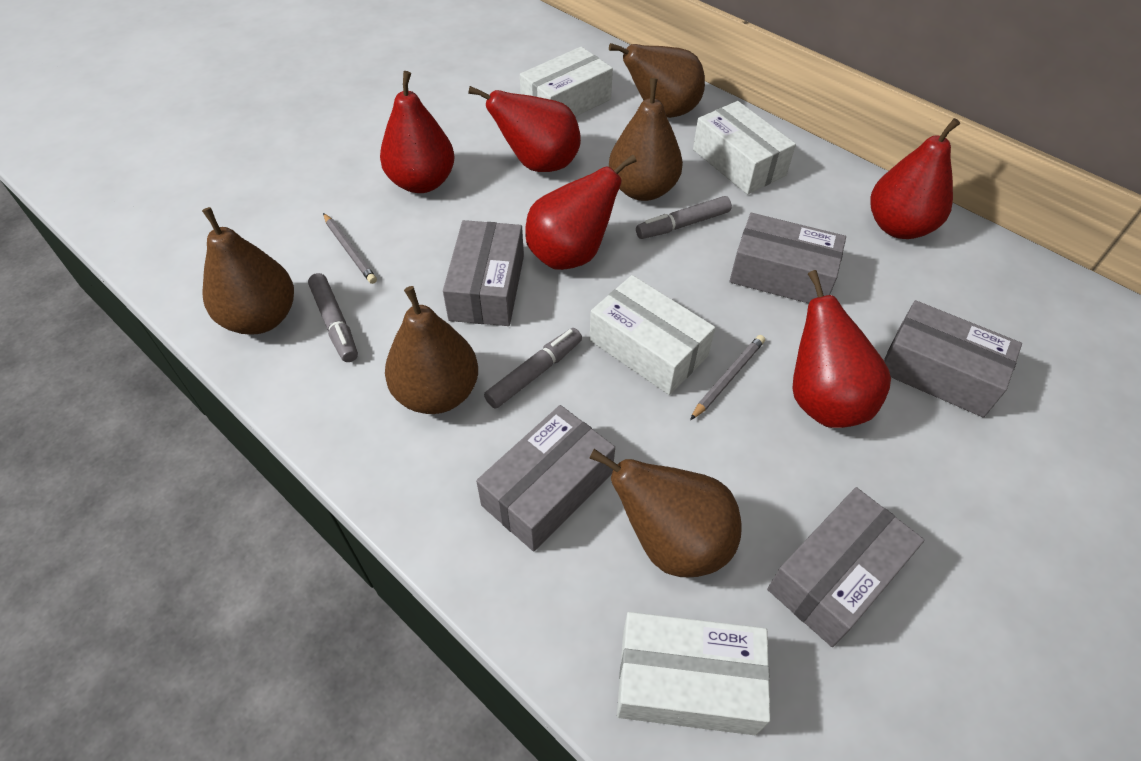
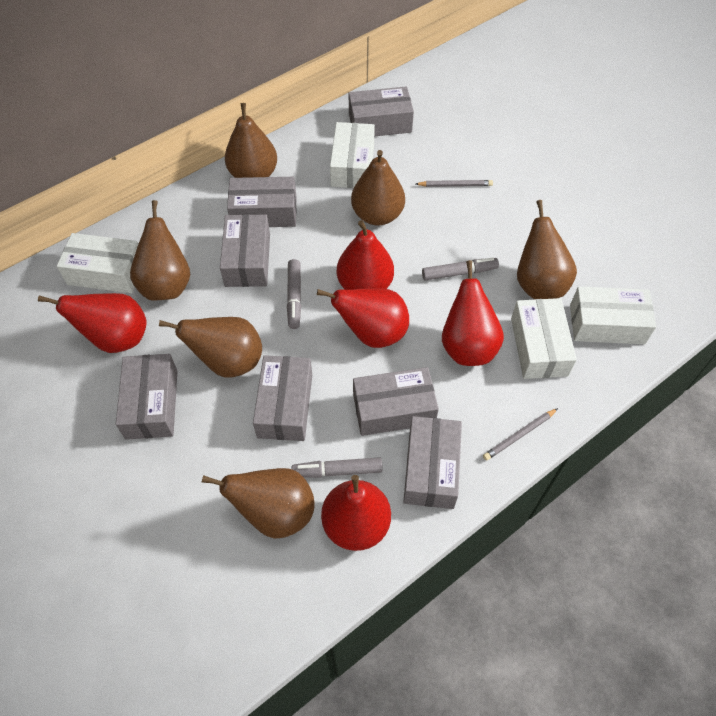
brown pear: 5 -> 6
grey box: 5 -> 7

